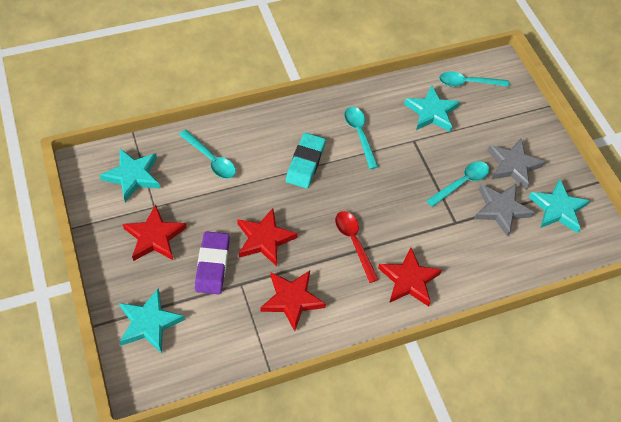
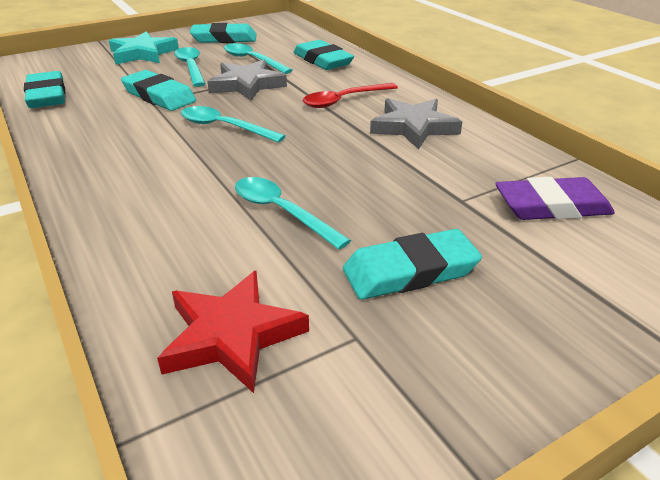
red star: 4 -> 1
turquoise eraser: 1 -> 5
turquoise star: 4 -> 1

